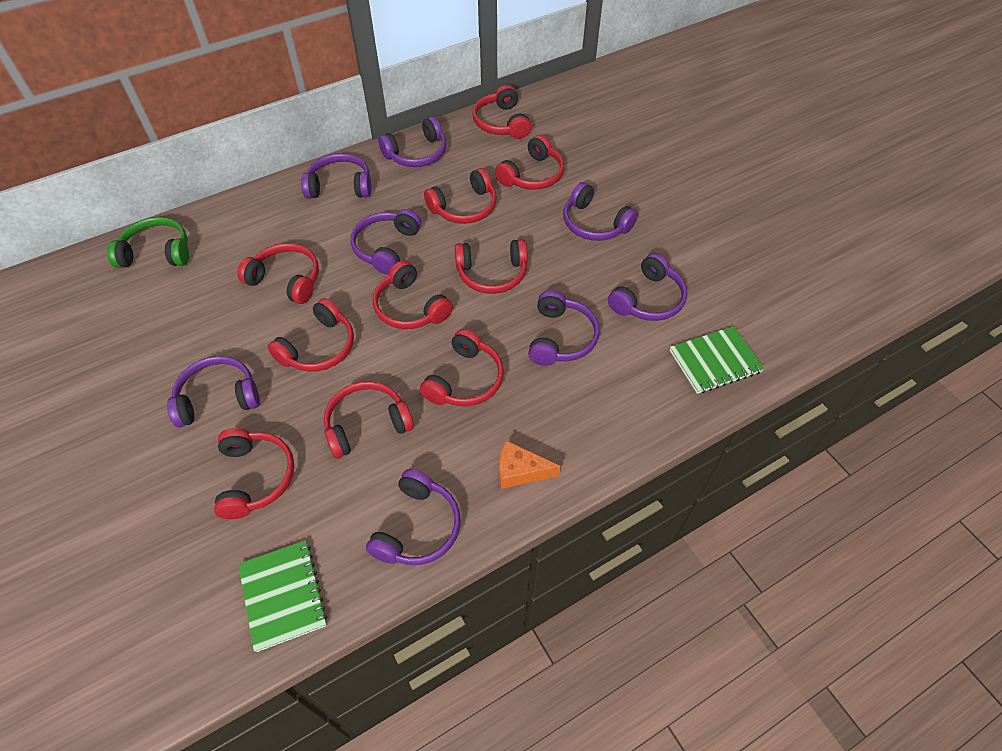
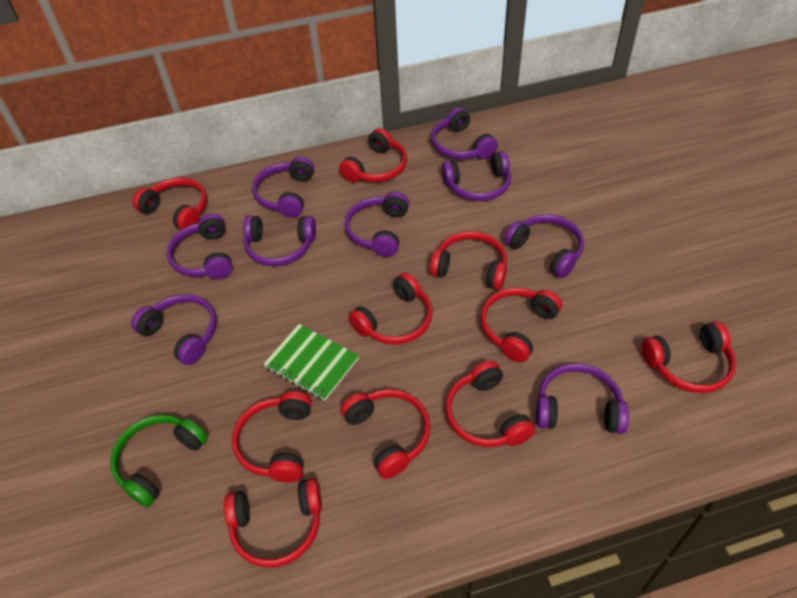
green notebook: 2 -> 1
orange cheese: 1 -> 0
purple headphones: 8 -> 9

